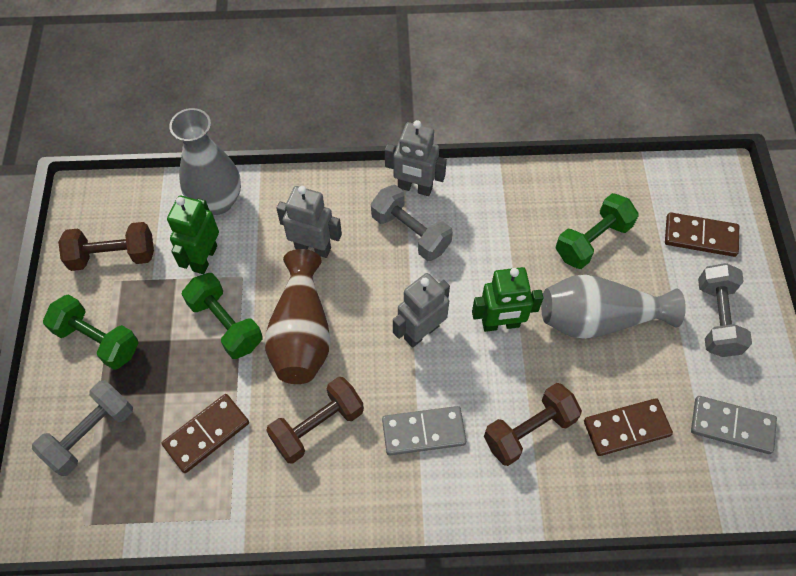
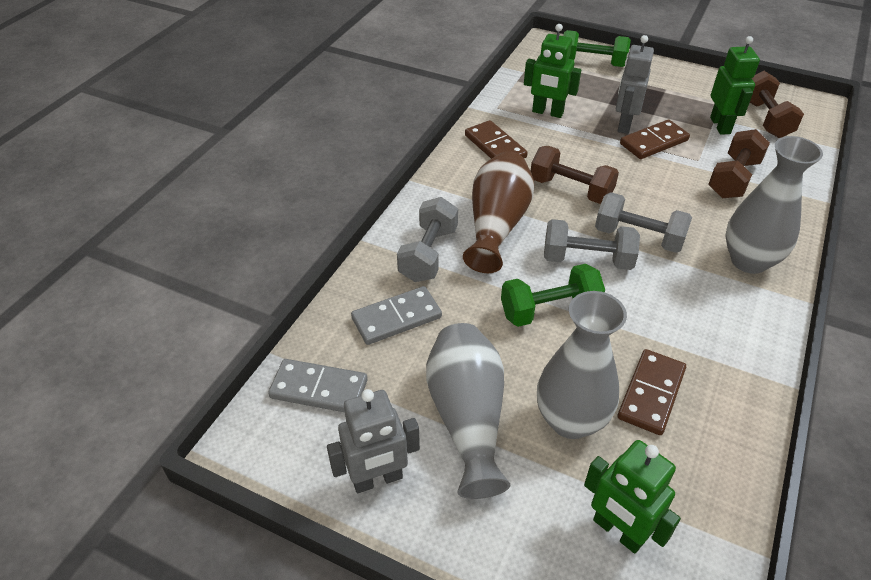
green dumbbell: 3 -> 2
green robot: 2 -> 3
grey robot: 3 -> 2
grey vase: 2 -> 3

